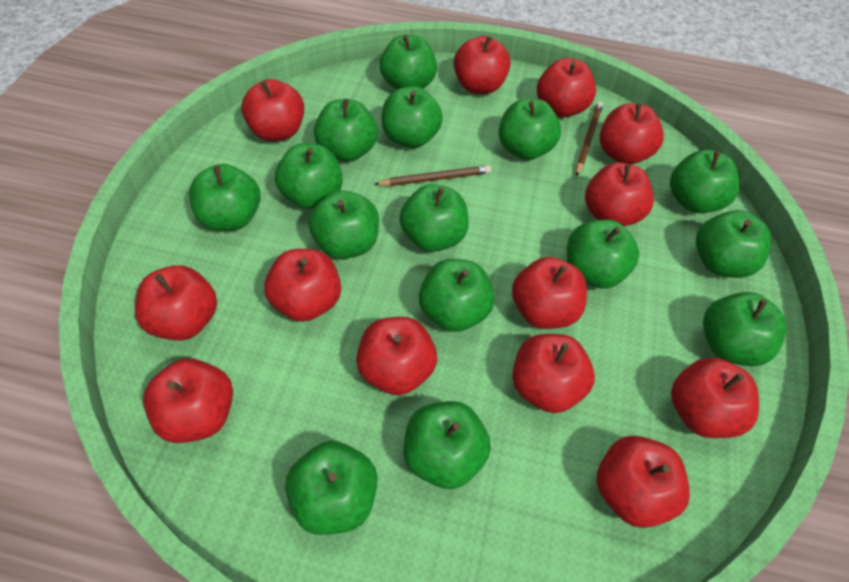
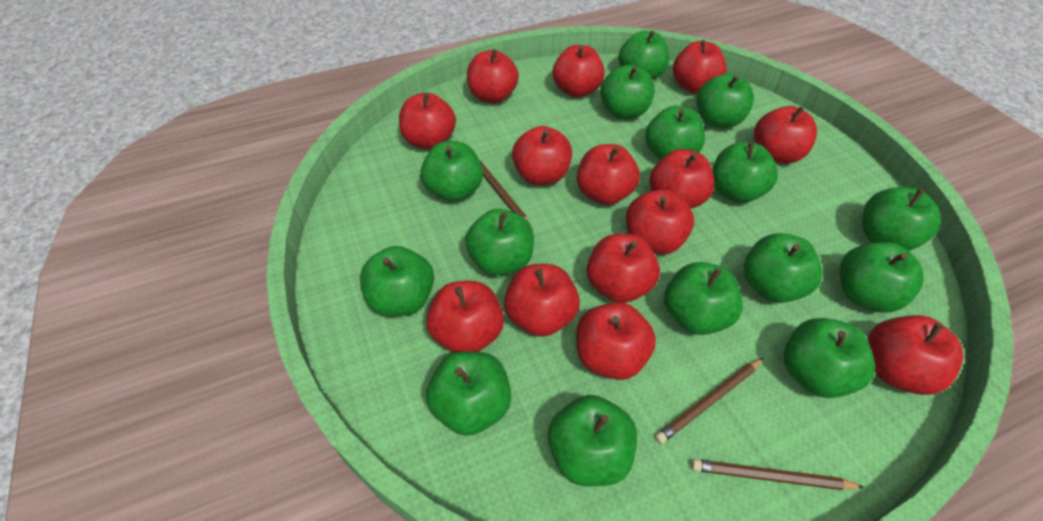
brown pencil: 2 -> 3
red apple: 13 -> 14

